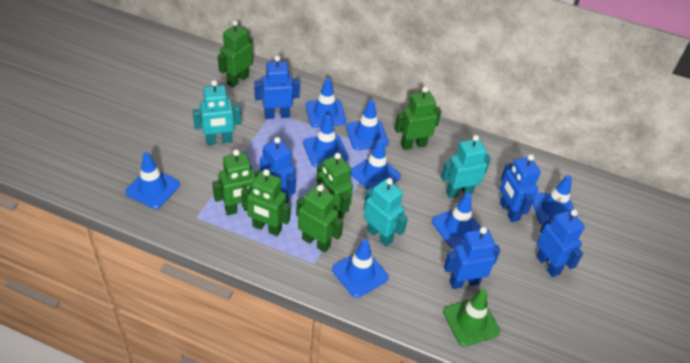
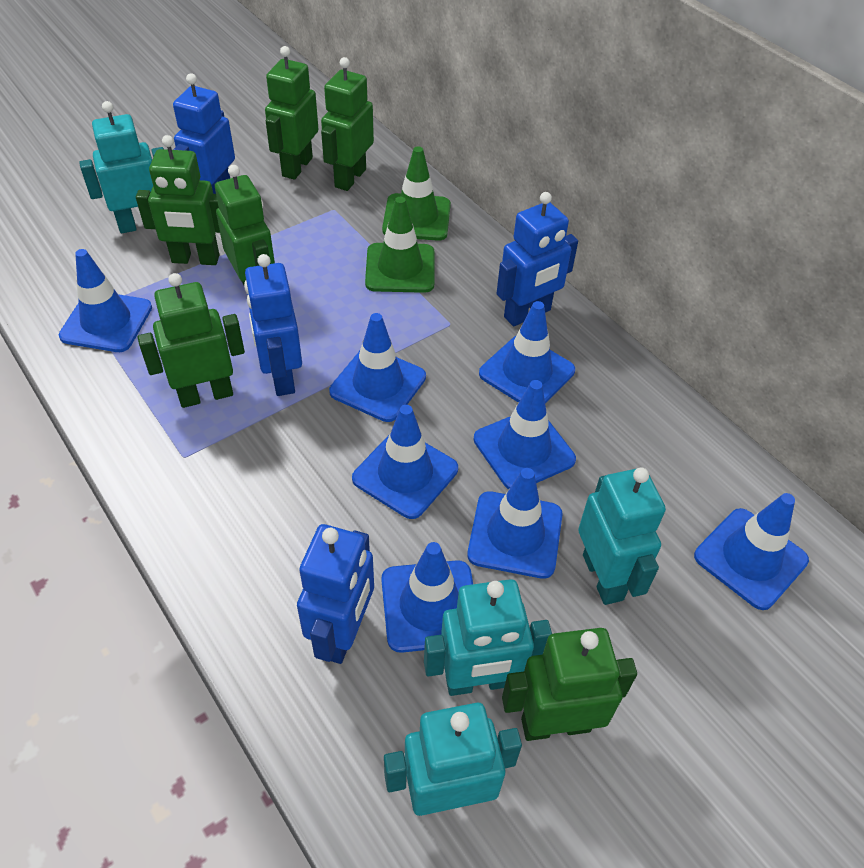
blue robot: 5 -> 4
green traffic cone: 1 -> 2
turquoise robot: 3 -> 4

